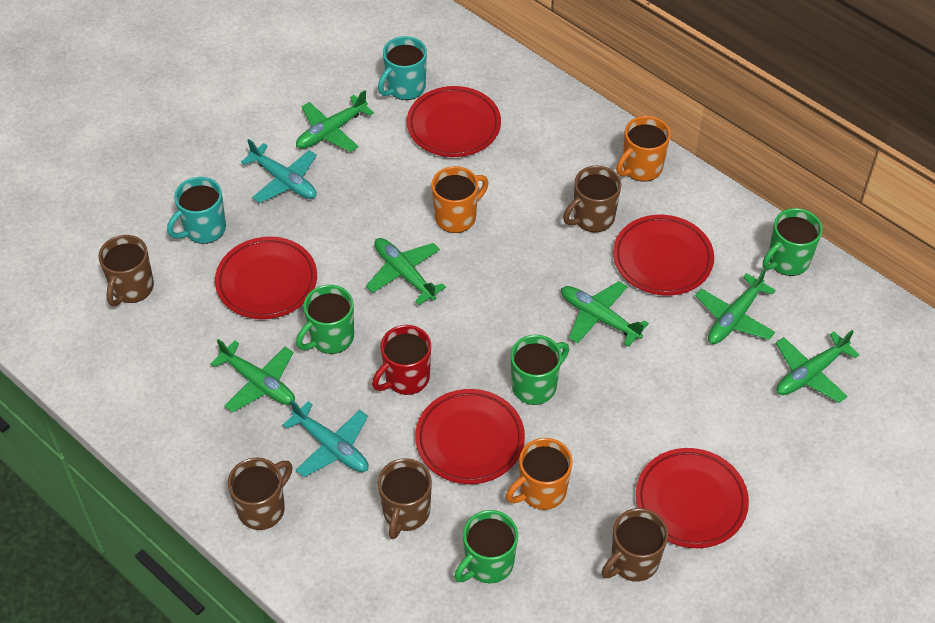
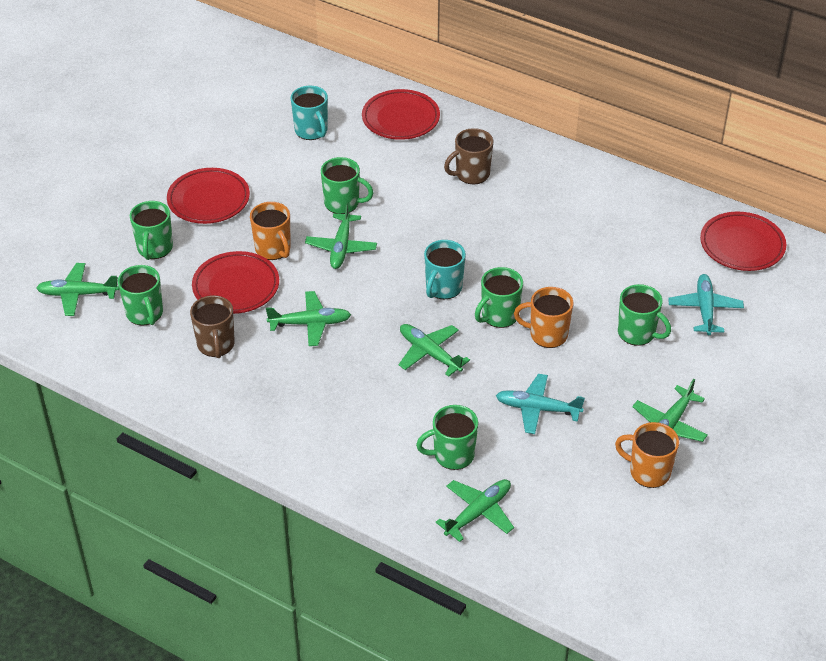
brown mug: 5 -> 2
green mug: 4 -> 6
red mug: 1 -> 0
red plate: 5 -> 4

